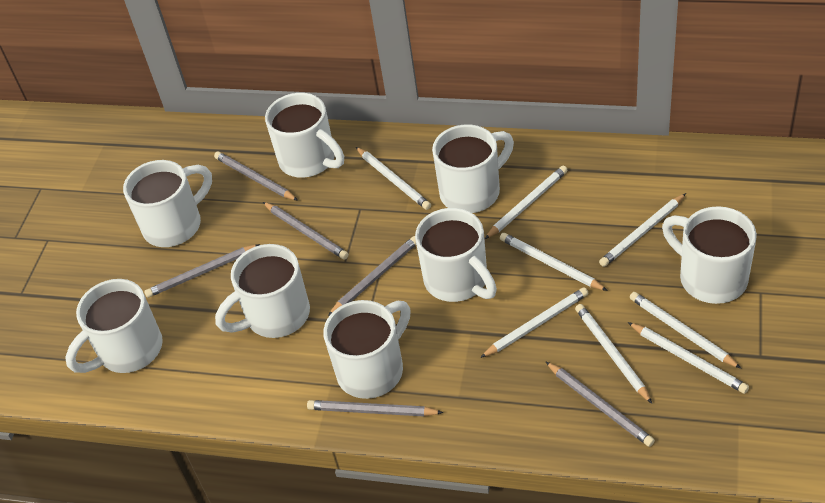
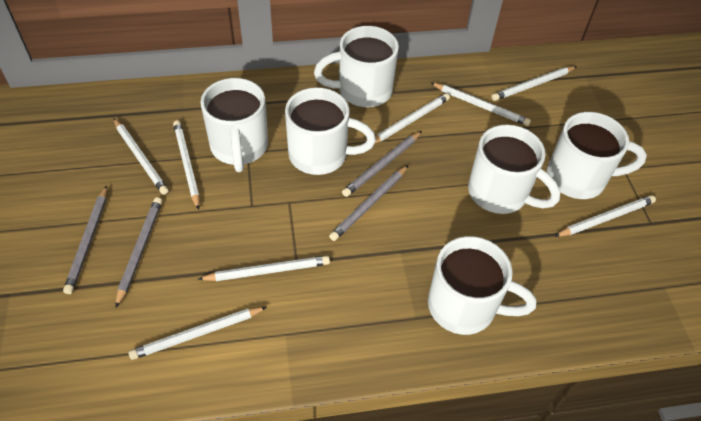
grey pencil: 6 -> 4
white mug: 8 -> 6

